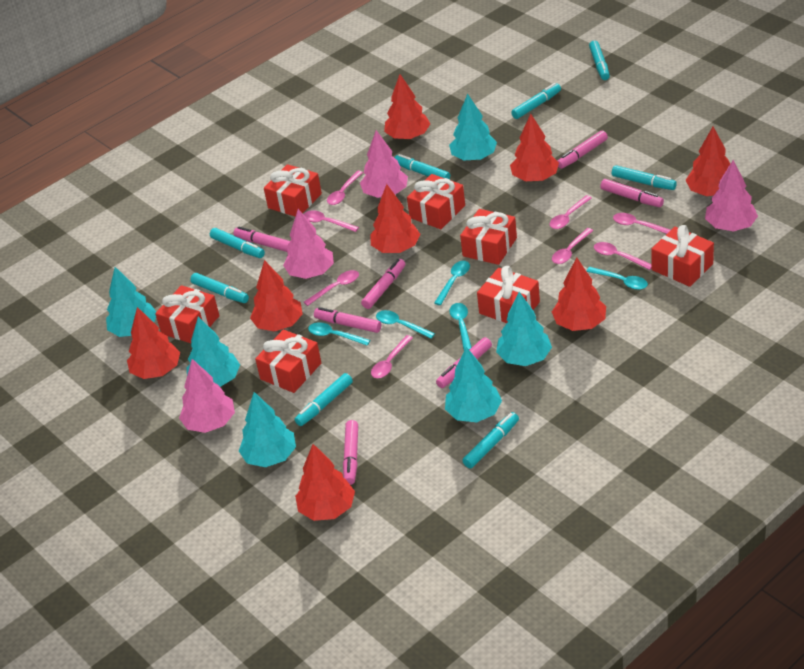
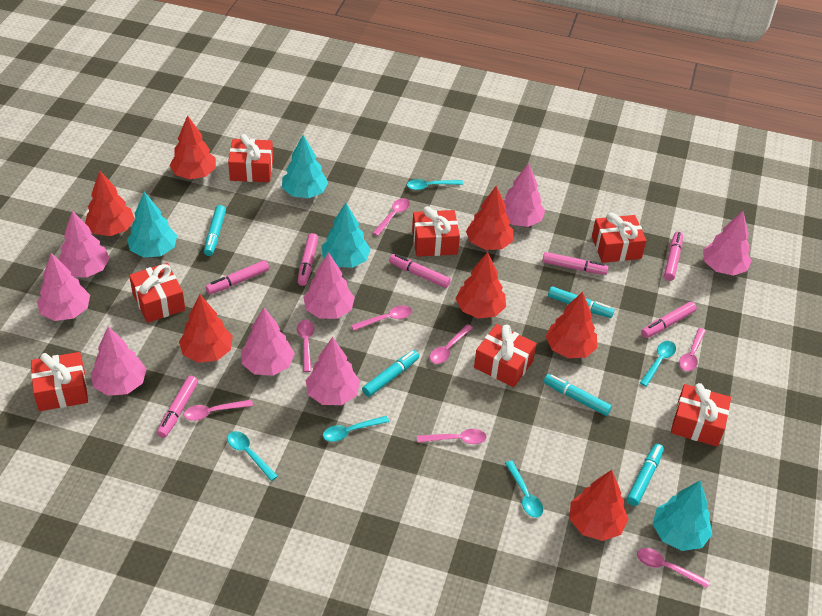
pink tree: 4 -> 8
red tree: 8 -> 7
turquoise marker: 8 -> 5
turquoise tree: 6 -> 4

